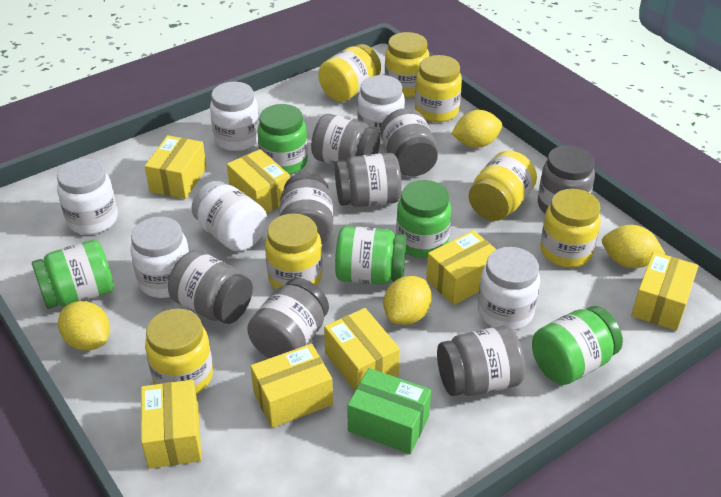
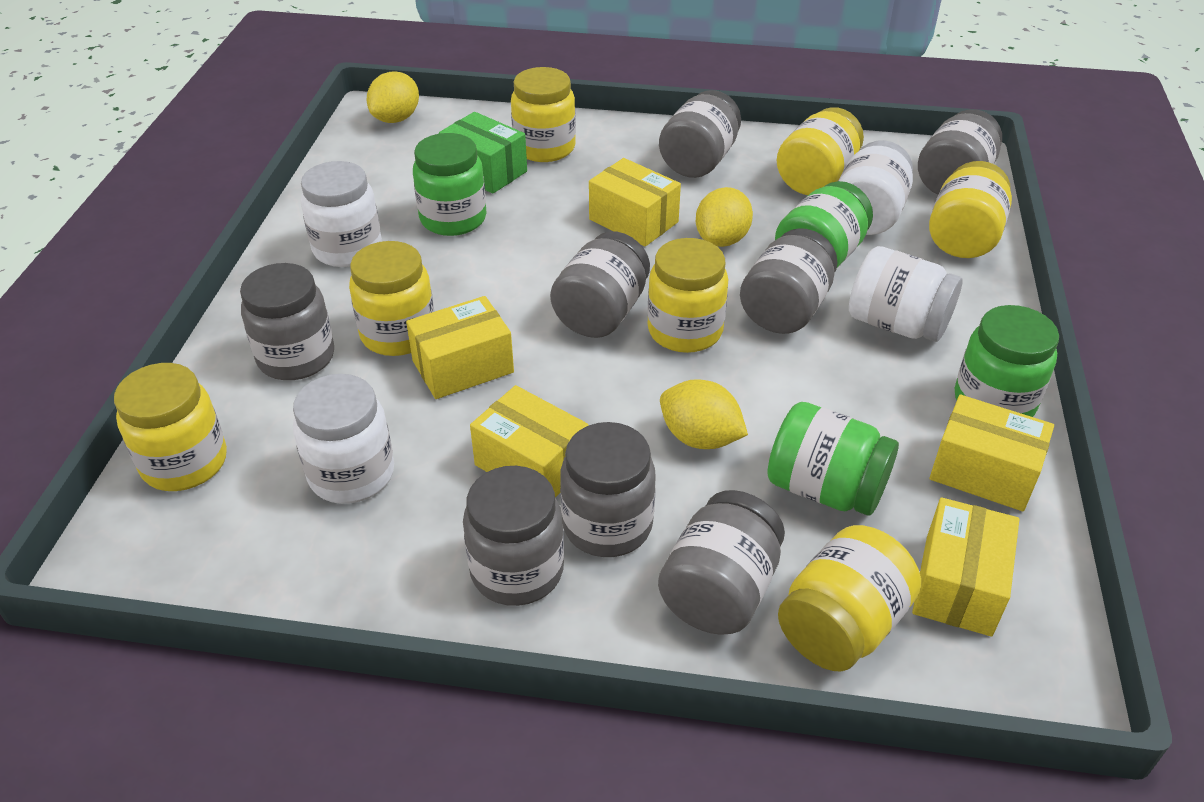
green jar: 5 -> 4
white jar: 6 -> 4
yellow box: 7 -> 5
yellow lemon: 4 -> 3

